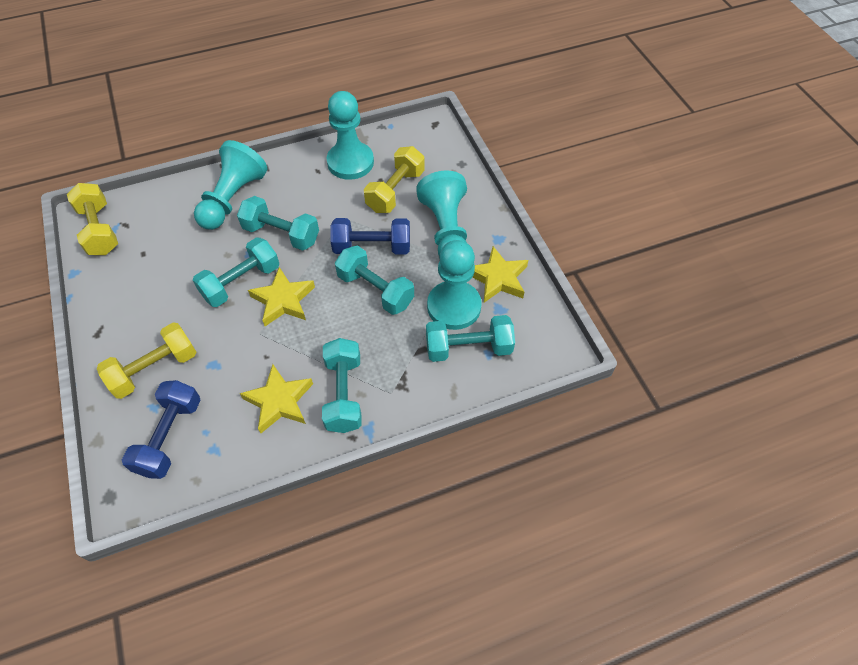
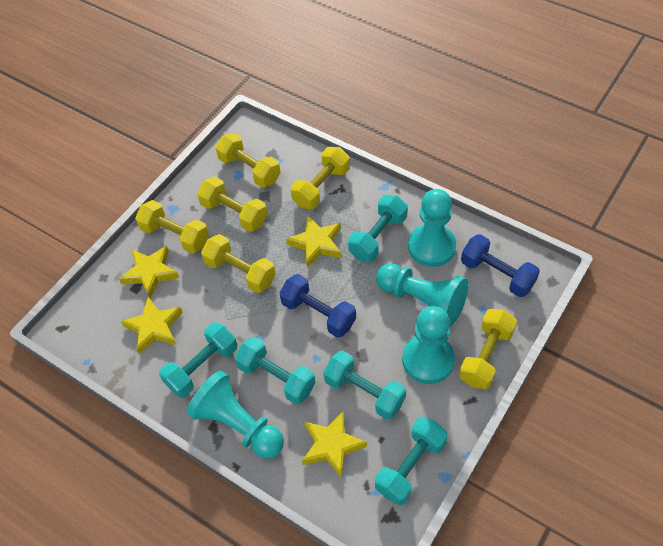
yellow dumbbell: 3 -> 6
yellow star: 3 -> 4

